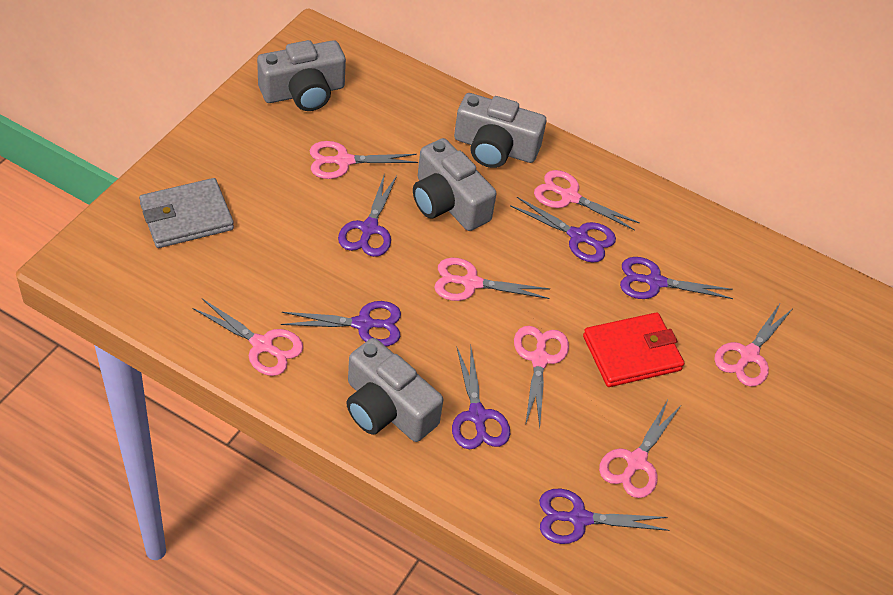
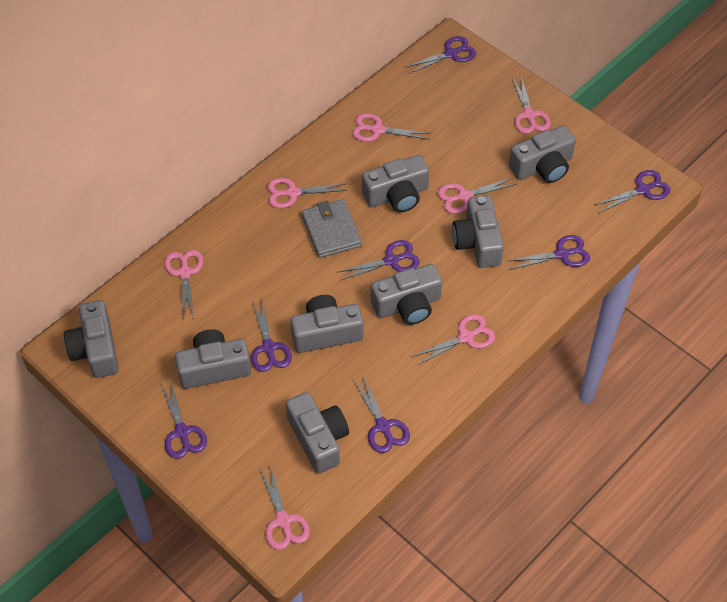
grey camera: 4 -> 8
purple scissors: 6 -> 7
red wallet: 1 -> 0

